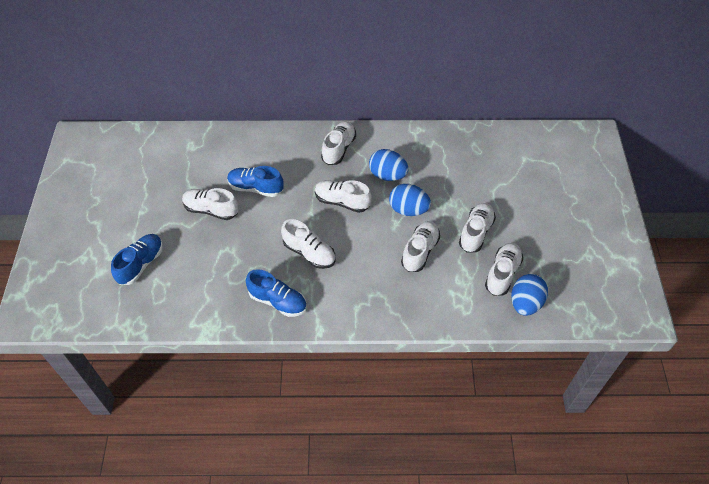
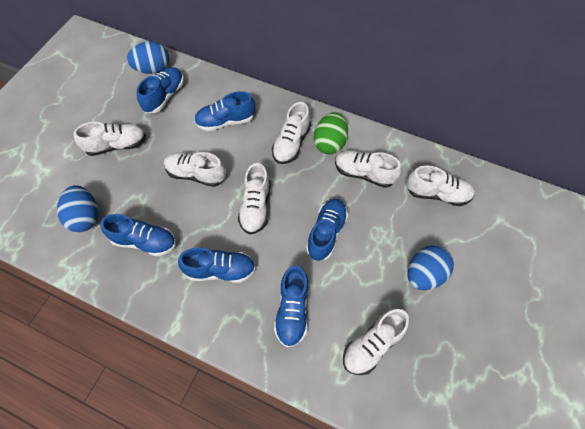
blue shoe: 3 -> 6
green egg: 0 -> 1

